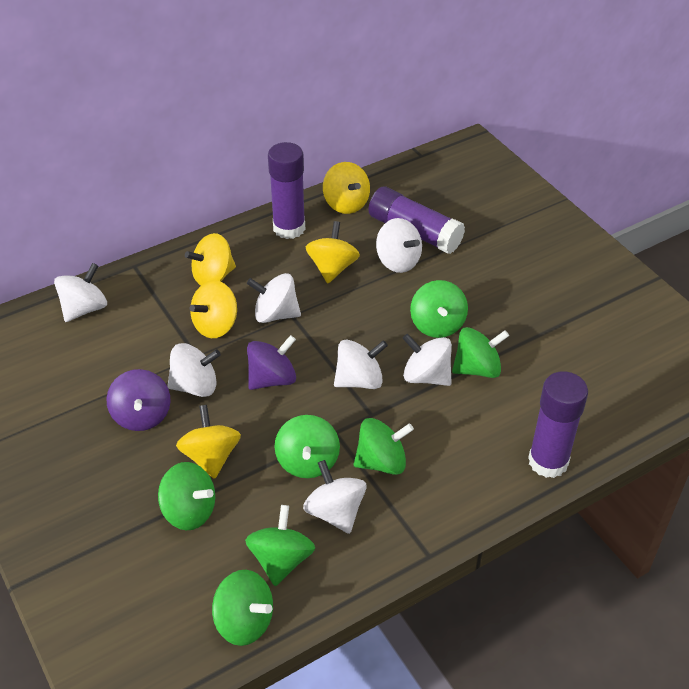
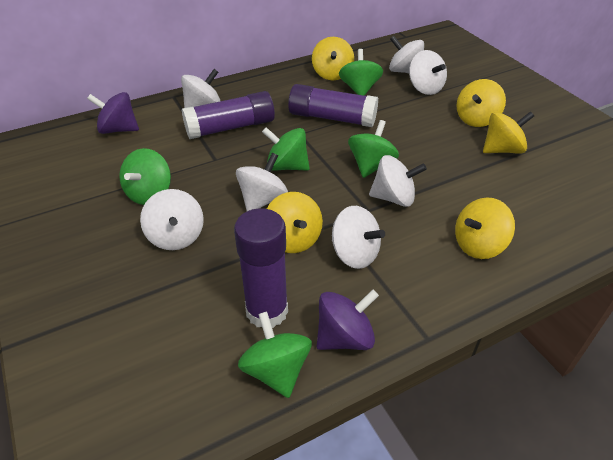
green spinning top: 7 -> 5

